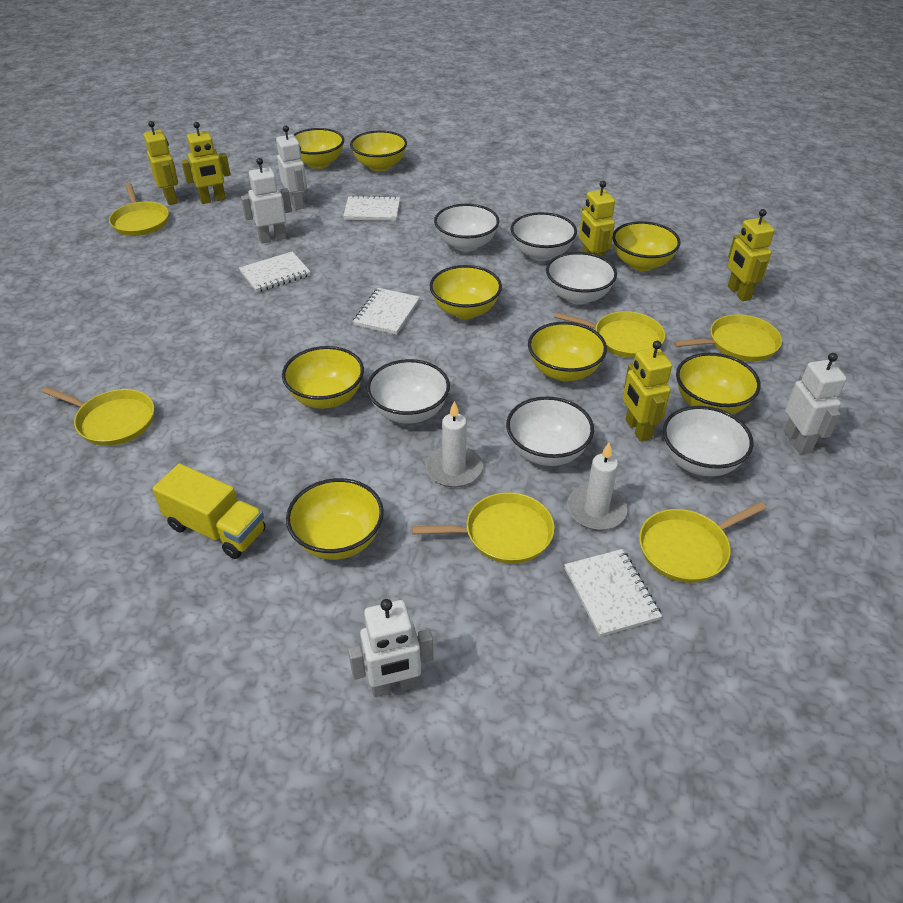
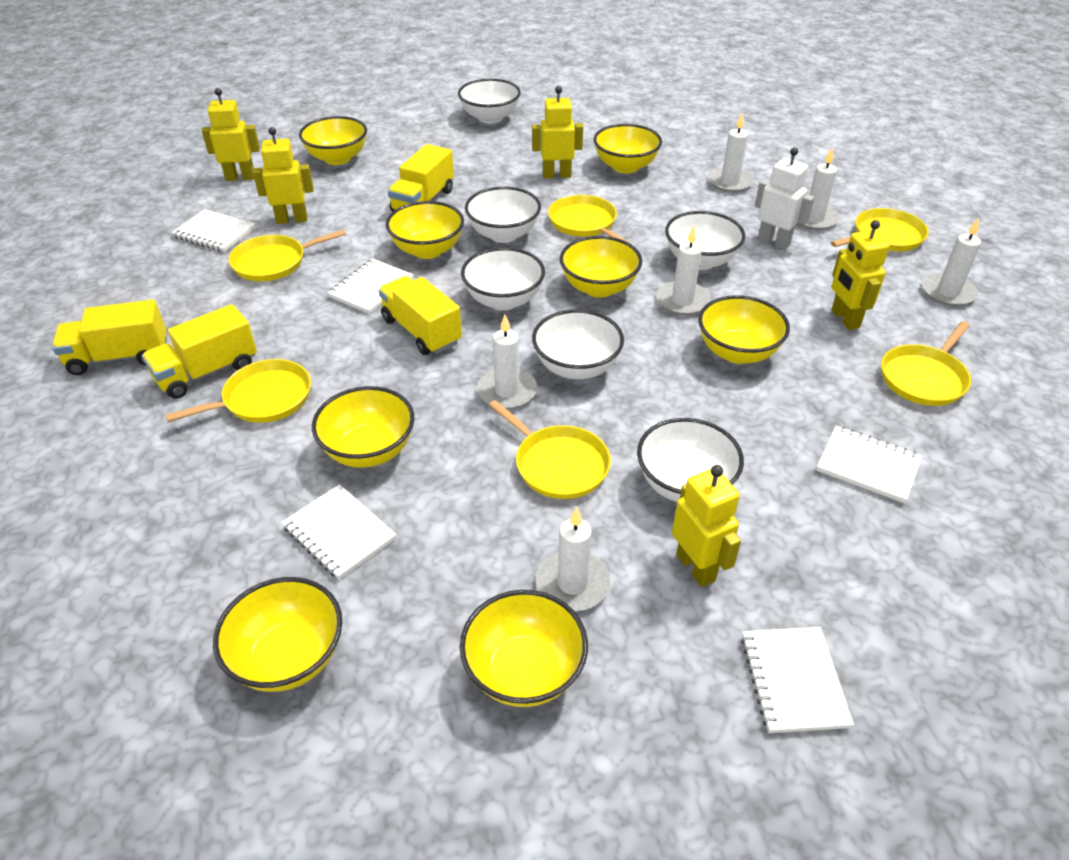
white candle: 2 -> 6
white notebook: 4 -> 5
white robot: 4 -> 1
yellow truck: 1 -> 4

